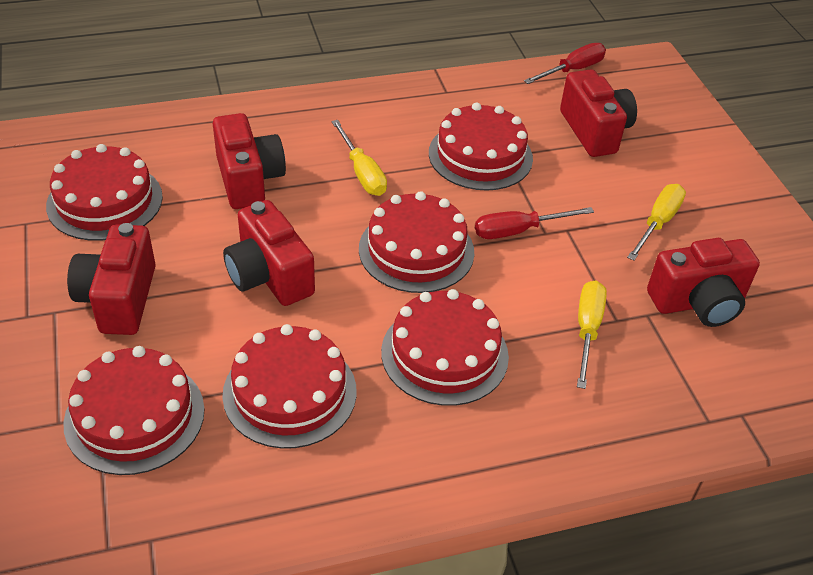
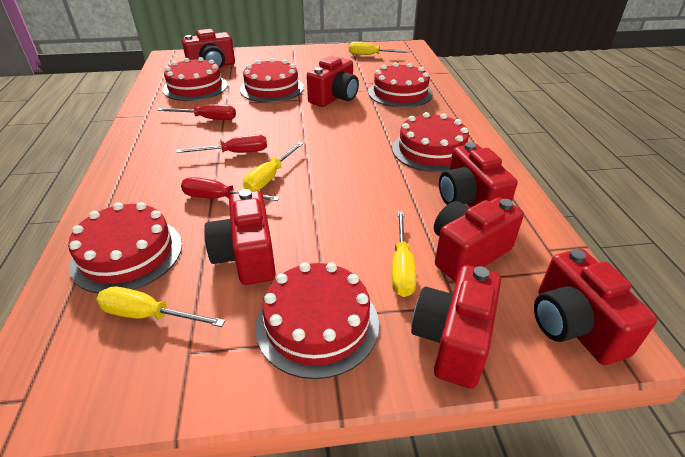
red camera: 5 -> 7
red screwdriver: 2 -> 3
yellow screwdriver: 3 -> 4

